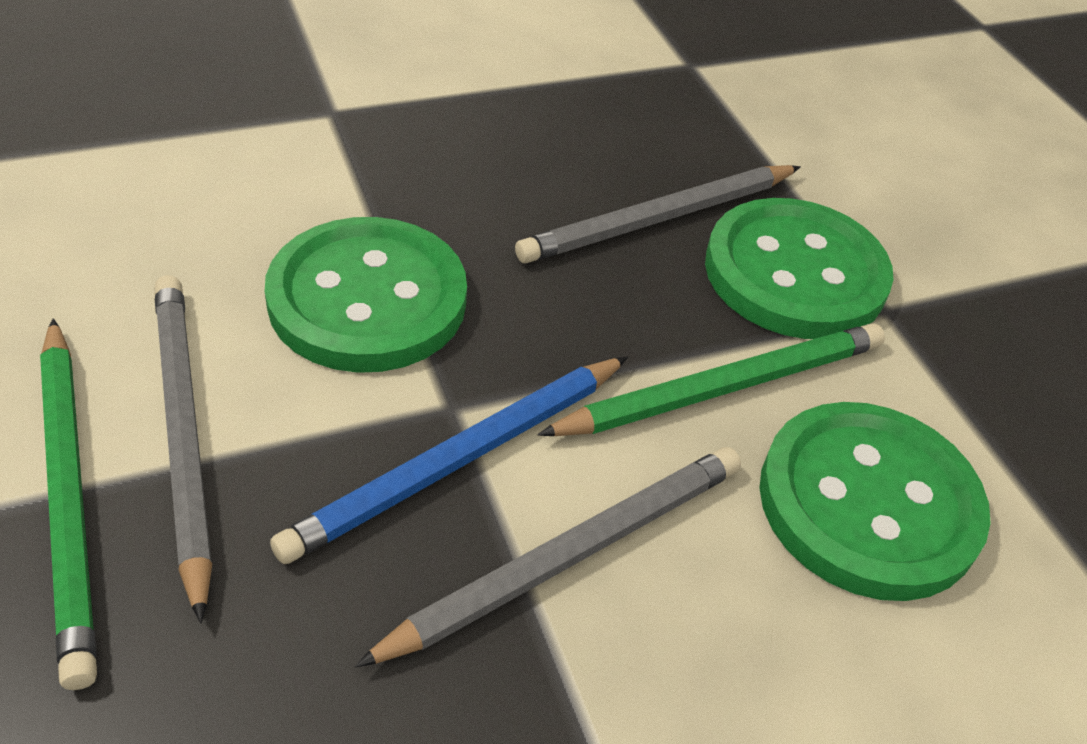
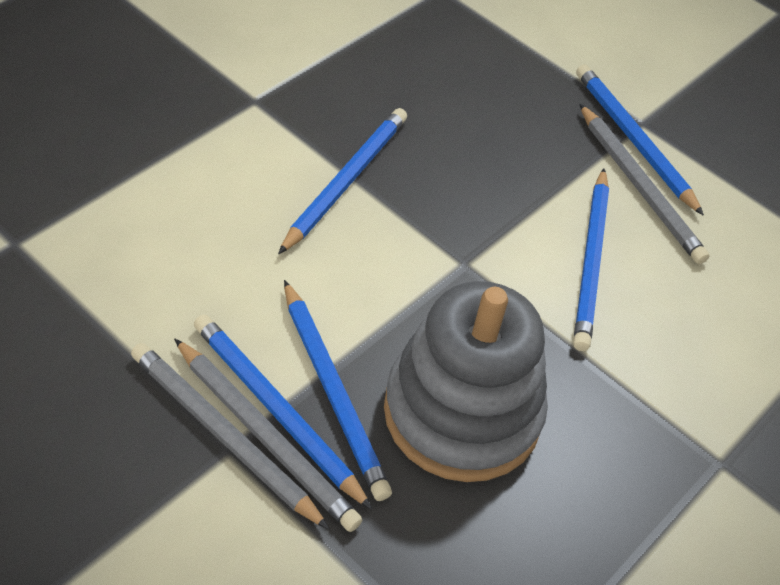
blue pencil: 1 -> 5
green button: 3 -> 0
green pencil: 2 -> 0
grey stacking toy: 0 -> 1

